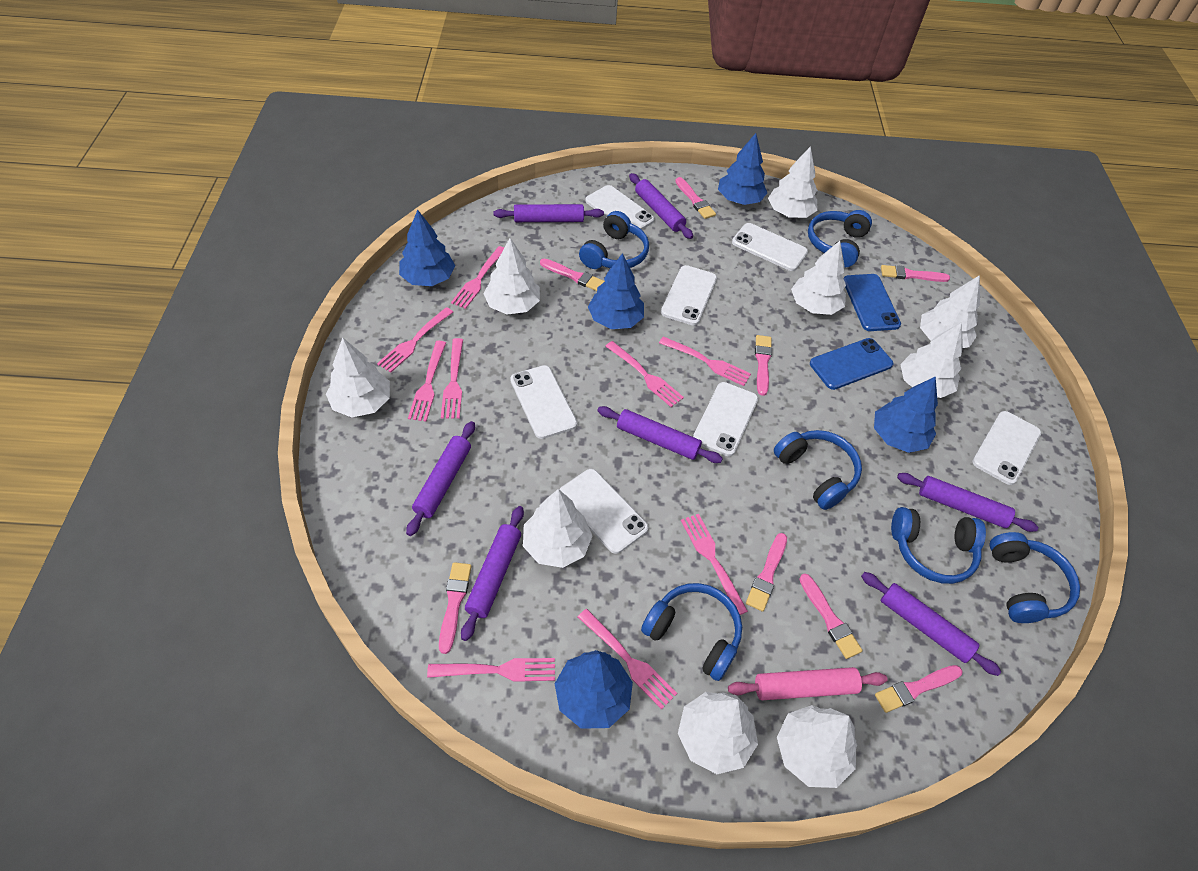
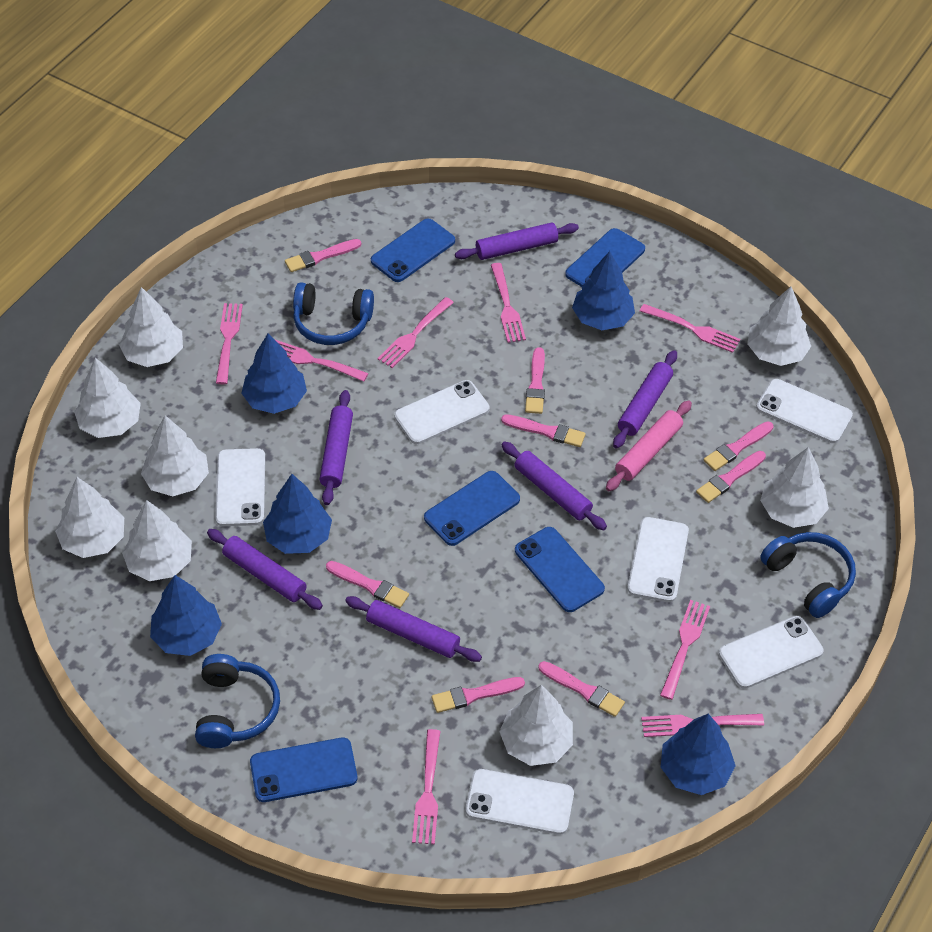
blue headphones: 6 -> 3
blue phone: 2 -> 5
pink fork: 9 -> 8
purple rolling pin: 7 -> 6
white phone: 7 -> 6
white tree: 9 -> 8

